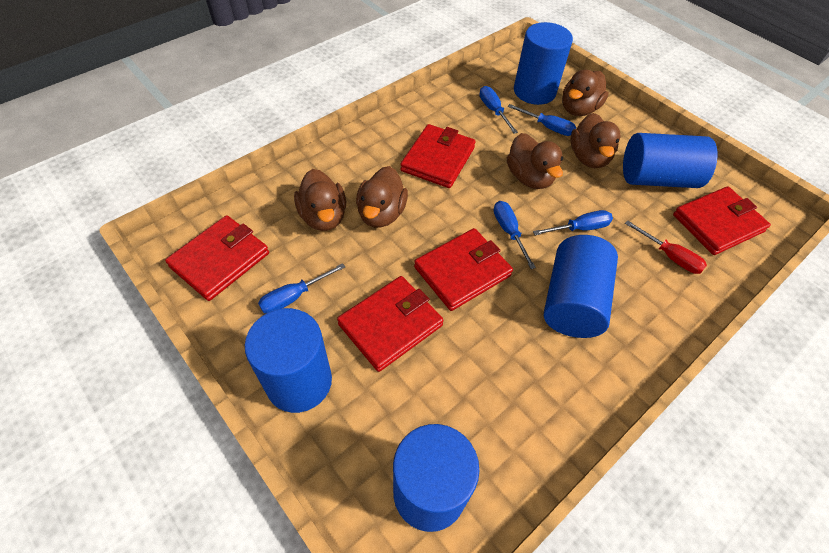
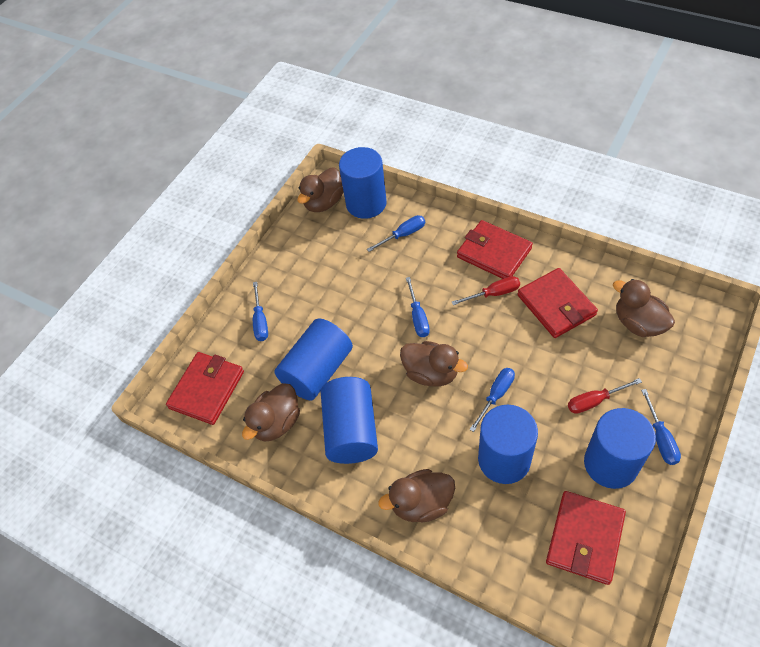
red screwdriver: 1 -> 2
red wallet: 5 -> 4

